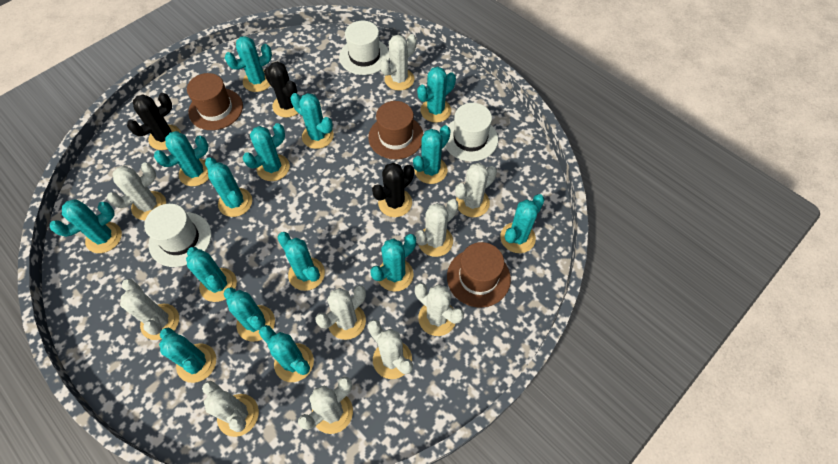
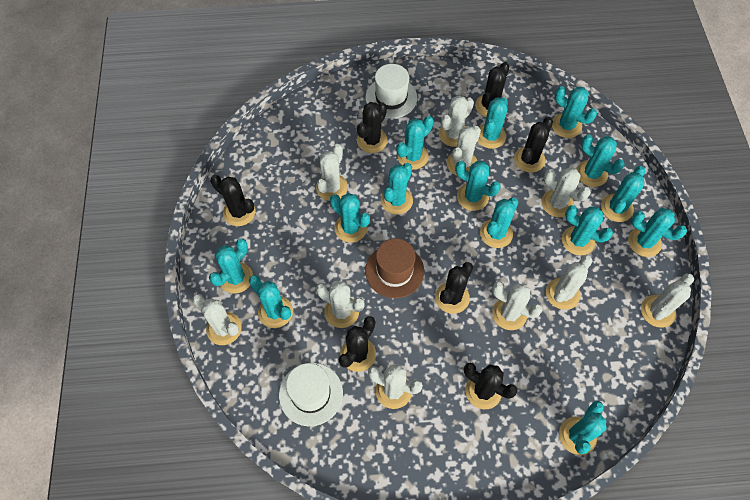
black cactus: 3 -> 7
brown hat: 3 -> 1
turquoise cactus: 15 -> 14
white hat: 3 -> 2

